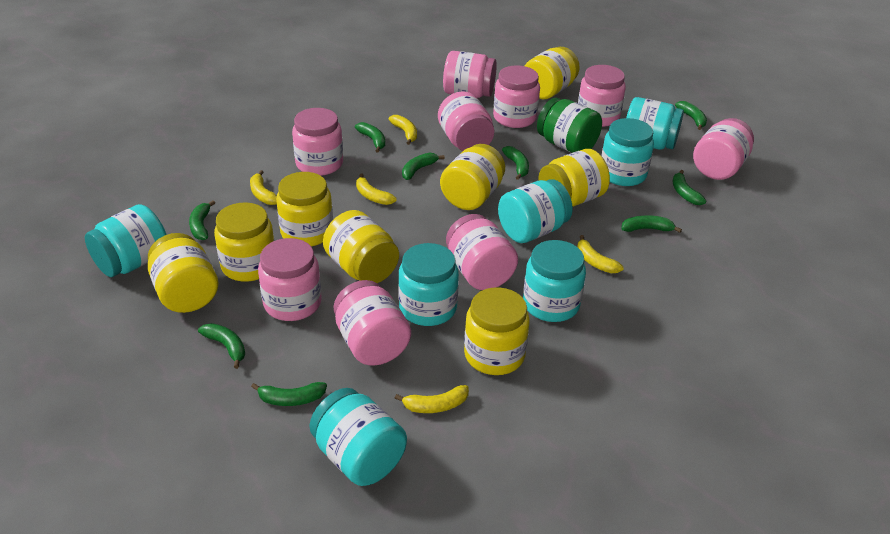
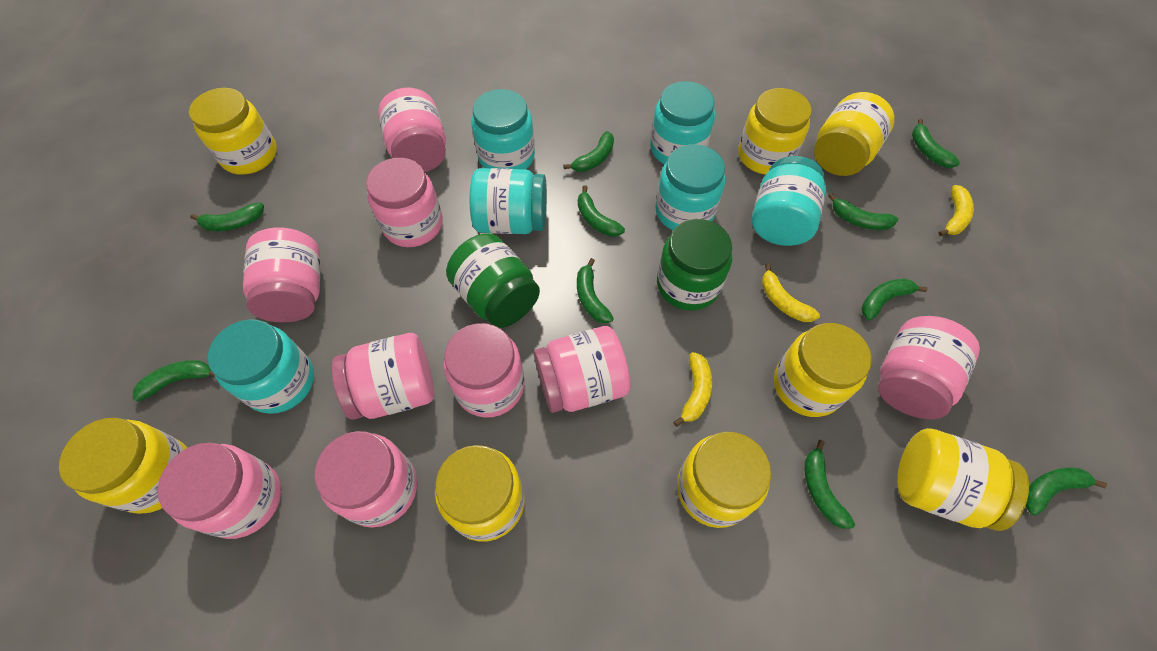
green banana: 9 -> 10
green jar: 1 -> 2
turquoise jar: 7 -> 6
yellow banana: 5 -> 3

